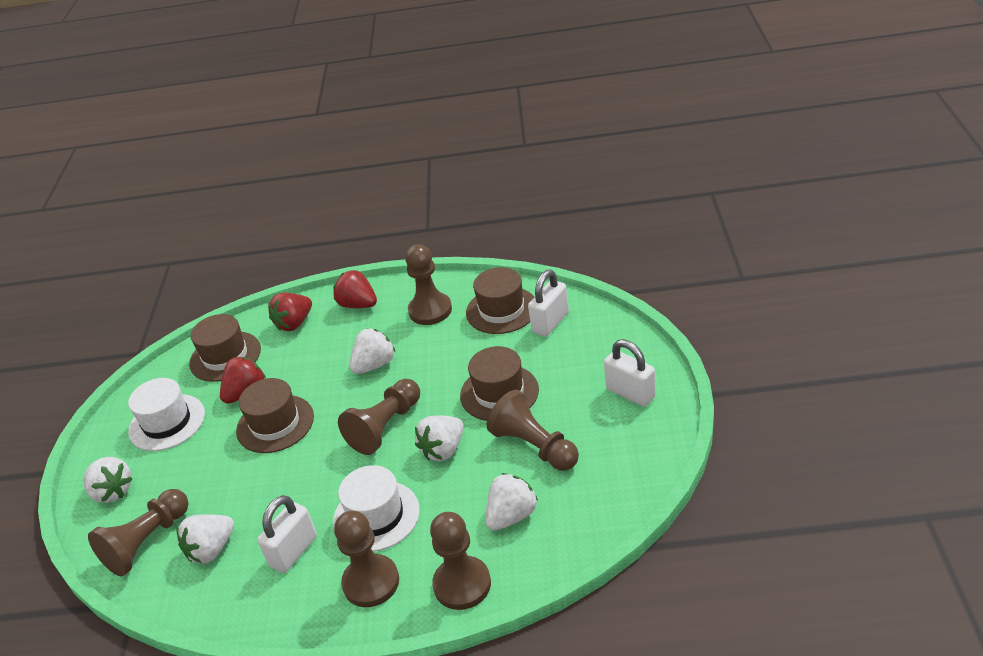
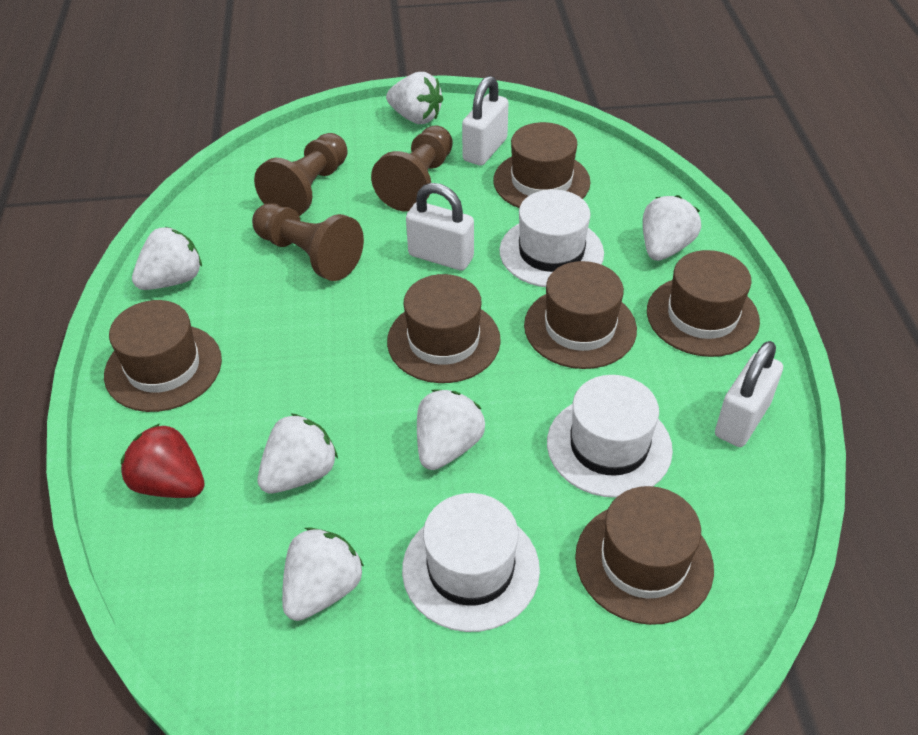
brown hat: 4 -> 6
brown pawn: 6 -> 3
red strawberry: 3 -> 1
white hat: 2 -> 3
white strawberry: 5 -> 6

